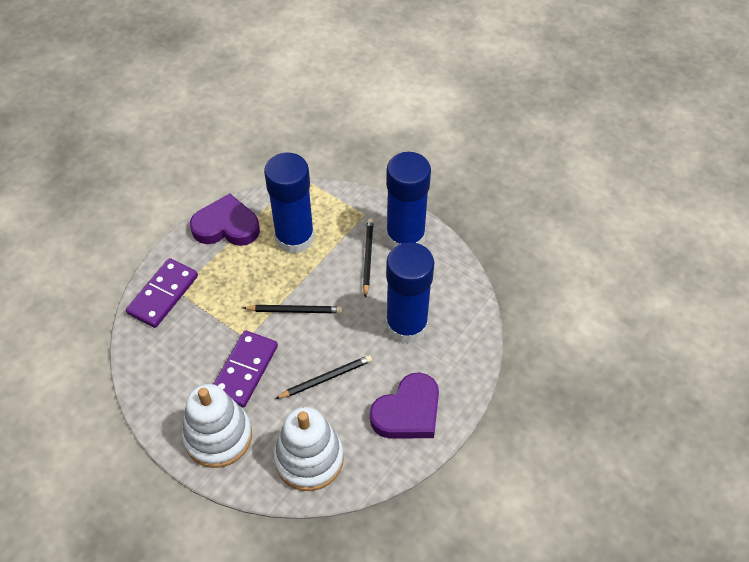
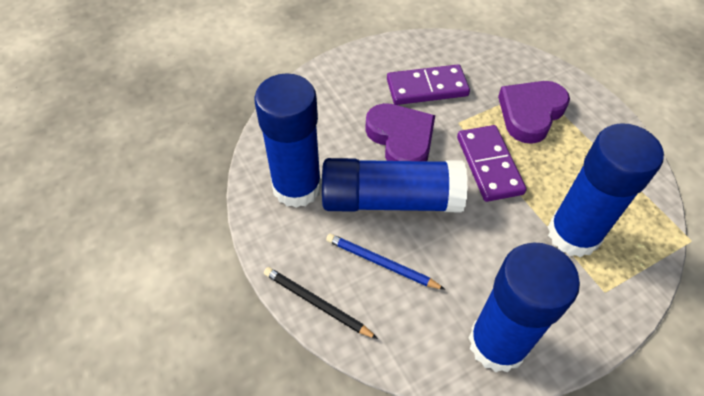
black pencil: 3 -> 1
blue glue stick: 3 -> 4
blue pencil: 0 -> 1
white stacking toy: 2 -> 0

